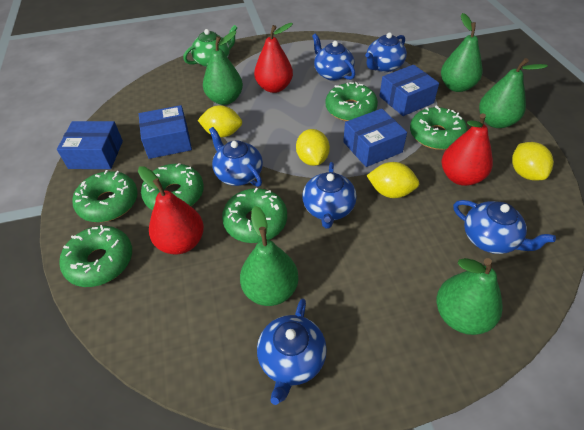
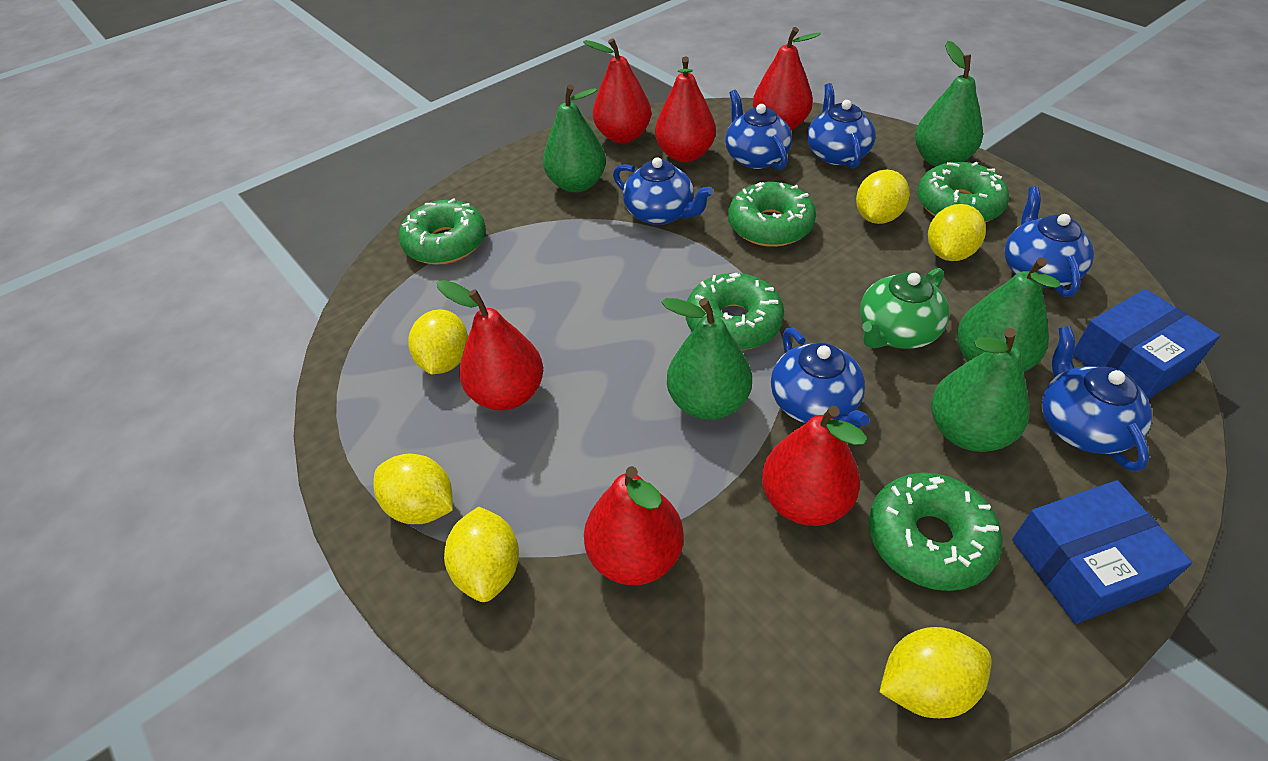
blue box: 4 -> 2
green donut: 6 -> 5
red pear: 3 -> 6
yellow lemon: 4 -> 6

